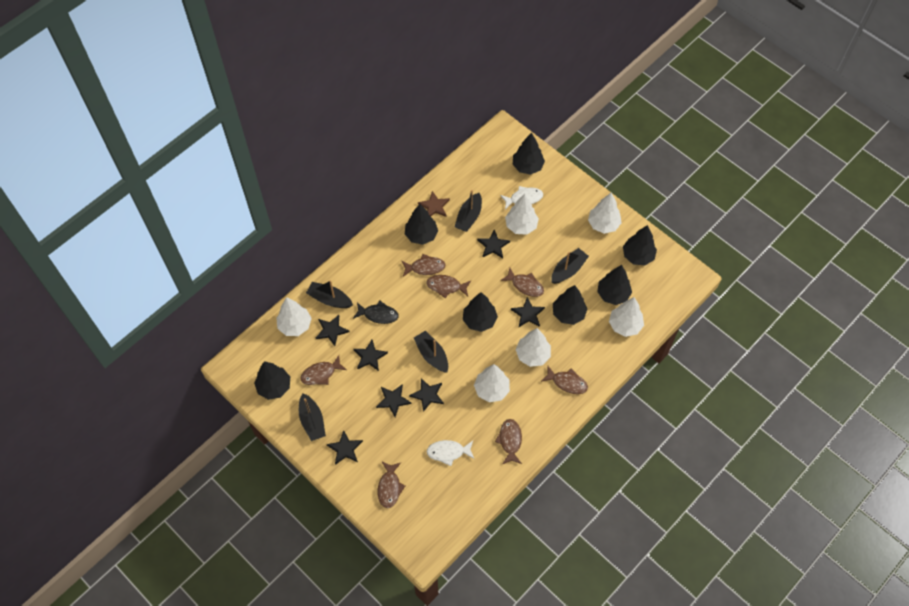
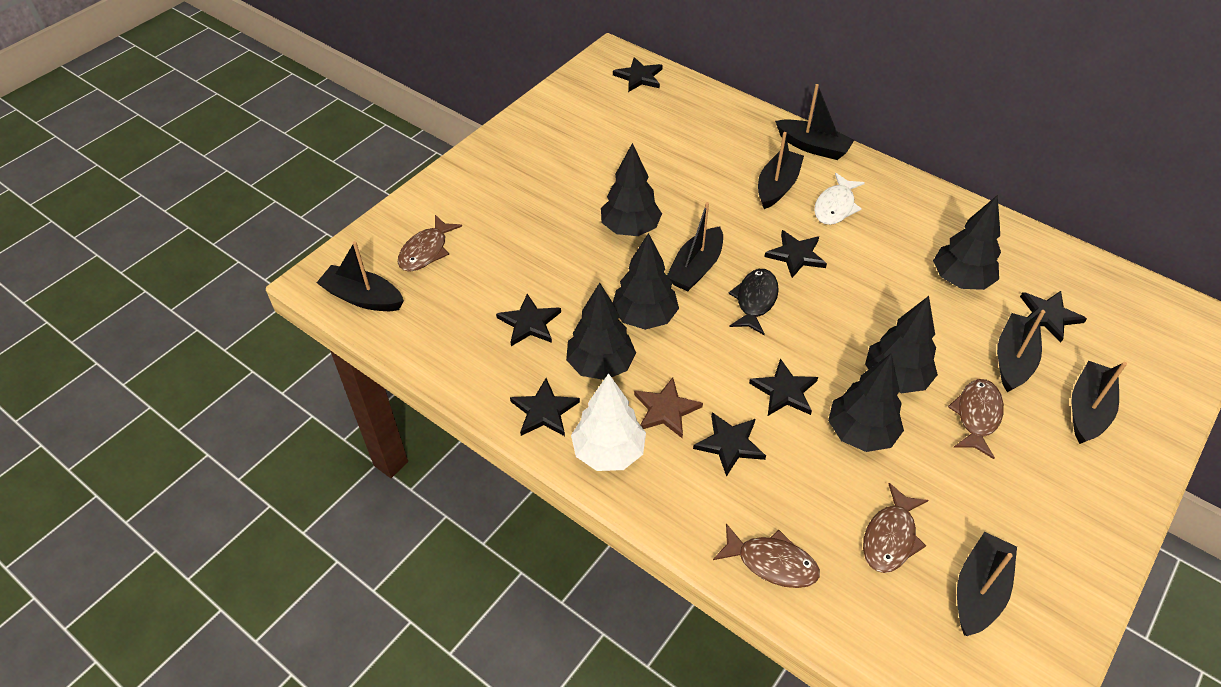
black boat: 5 -> 7
black tree: 7 -> 6
brown fish: 7 -> 4
white fish: 2 -> 1
white tree: 6 -> 1

